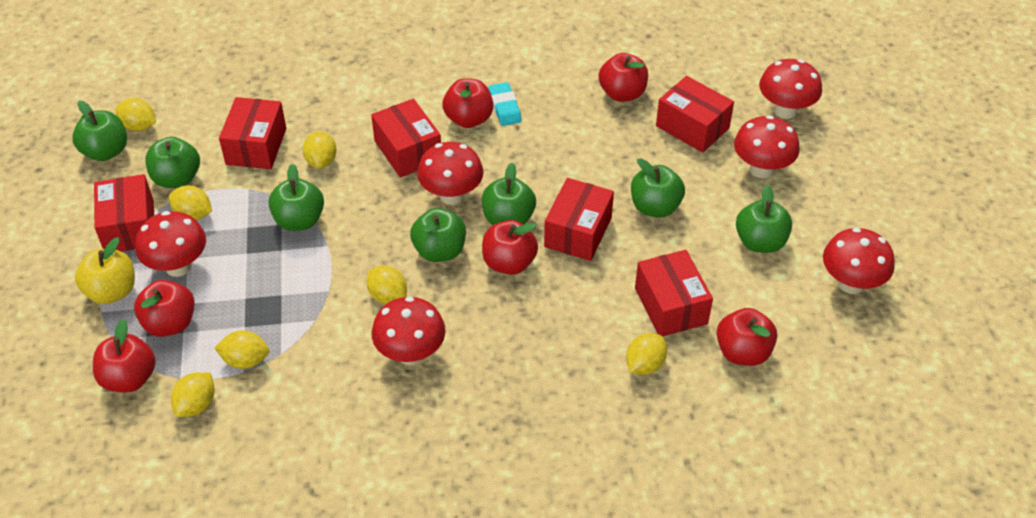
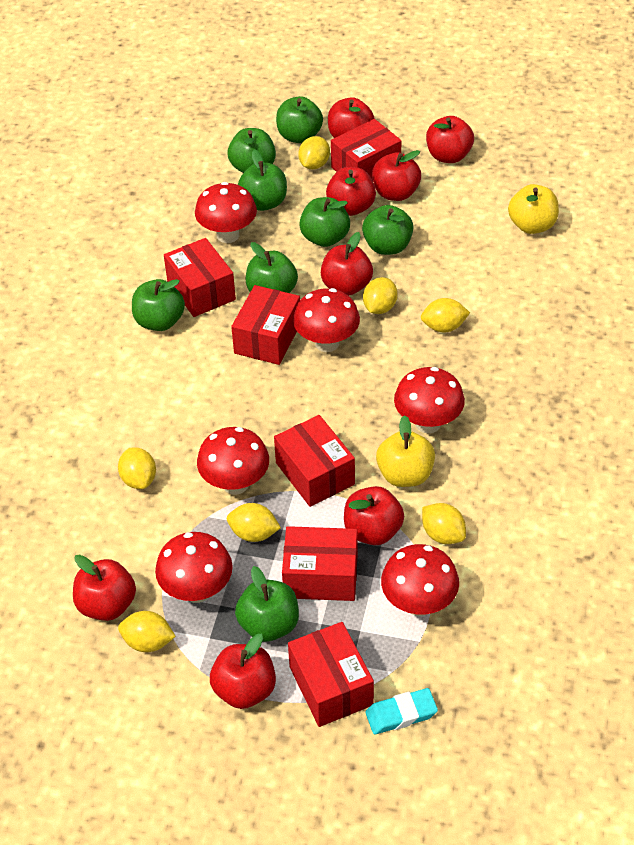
green apple: 7 -> 8
red apple: 6 -> 8
yellow apple: 1 -> 2

